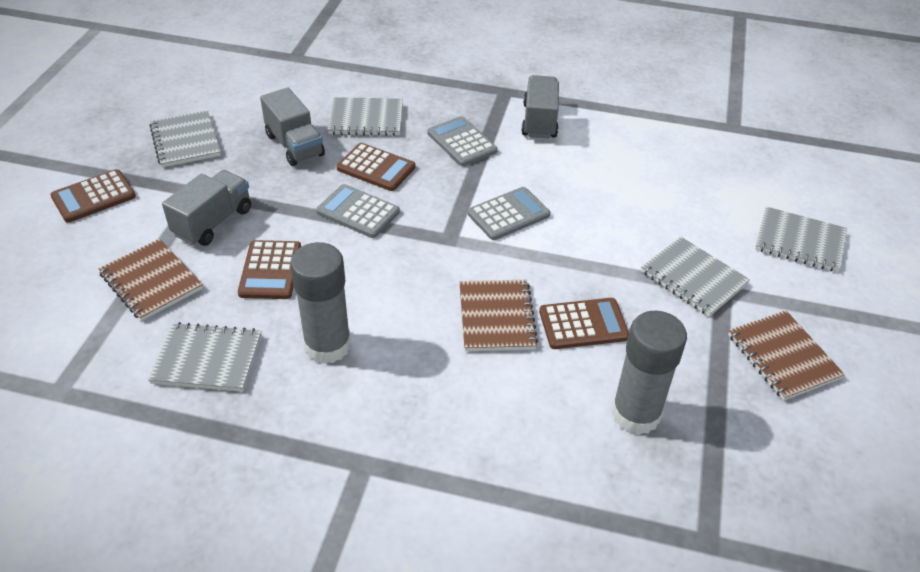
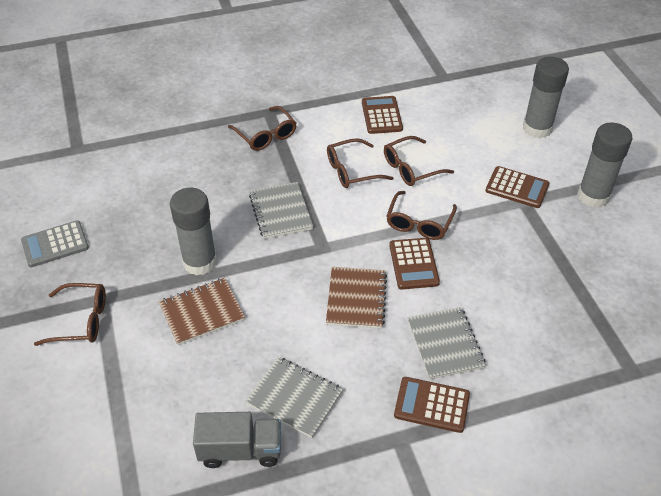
brown glasses: 0 -> 5
brown notebook: 3 -> 2
grey calculator: 3 -> 1
grey glue stick: 2 -> 3
grey notebook: 5 -> 3
grey truck: 3 -> 1

